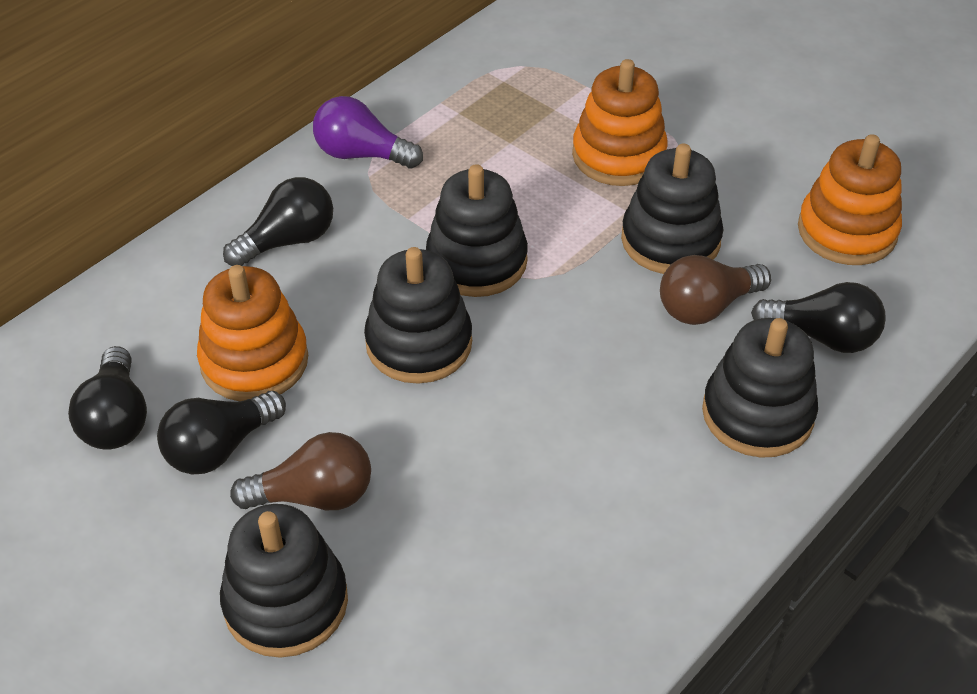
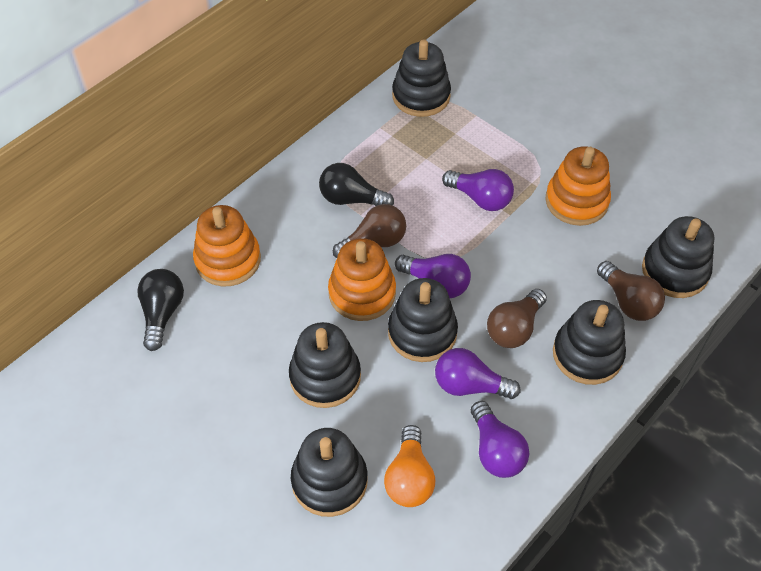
black light bulb: 4 -> 2
black stacking toy: 5 -> 6
brown light bulb: 2 -> 3
orange light bulb: 0 -> 1
purple light bulb: 1 -> 4

